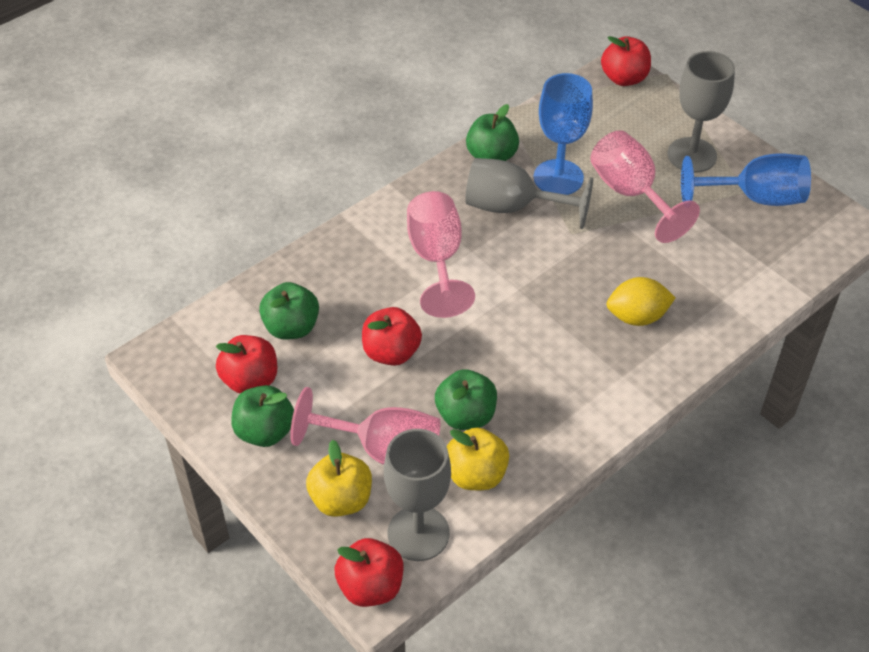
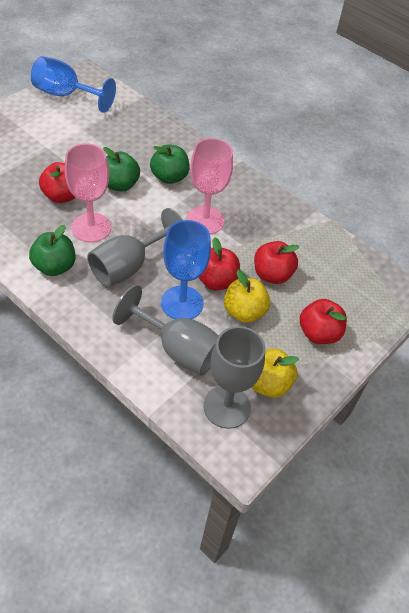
green apple: 4 -> 3
pink goblet: 3 -> 2
yellow lemon: 1 -> 0

